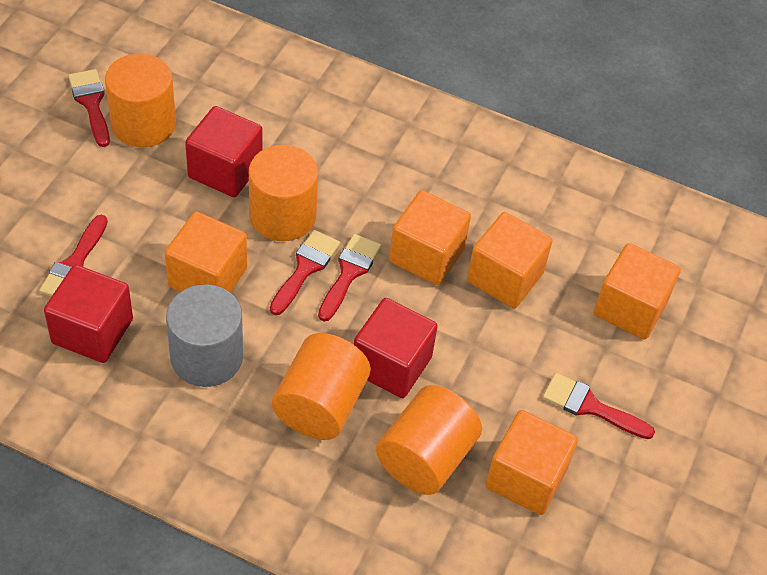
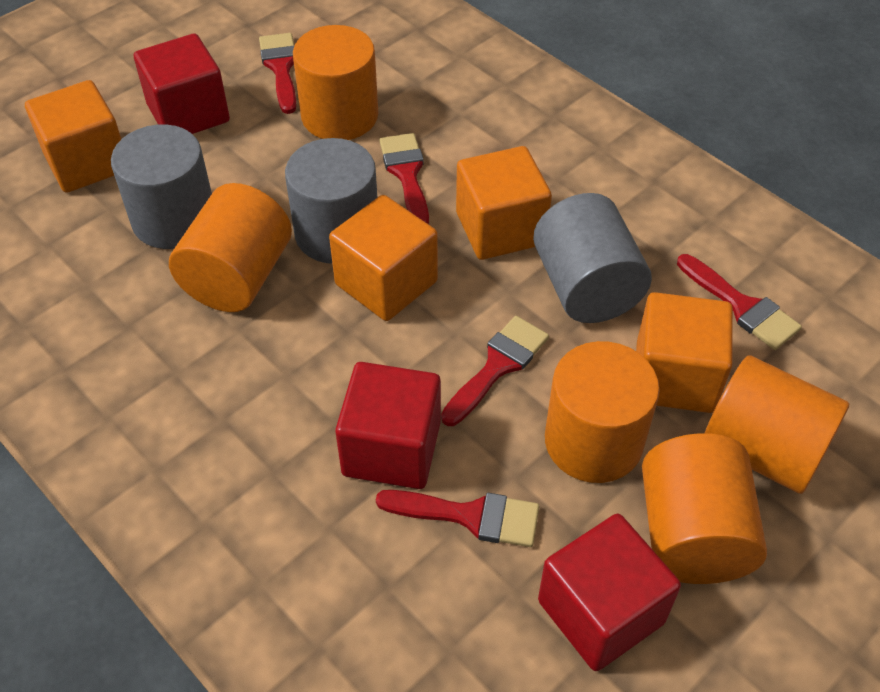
grey cylinder: 1 -> 3
orange cube: 5 -> 4
orange cylinder: 4 -> 5

